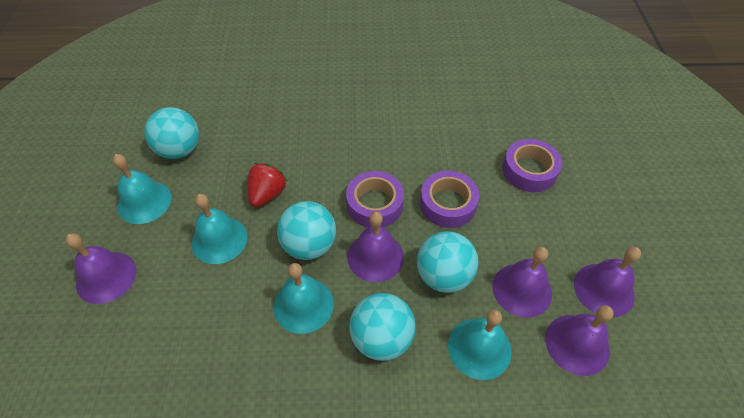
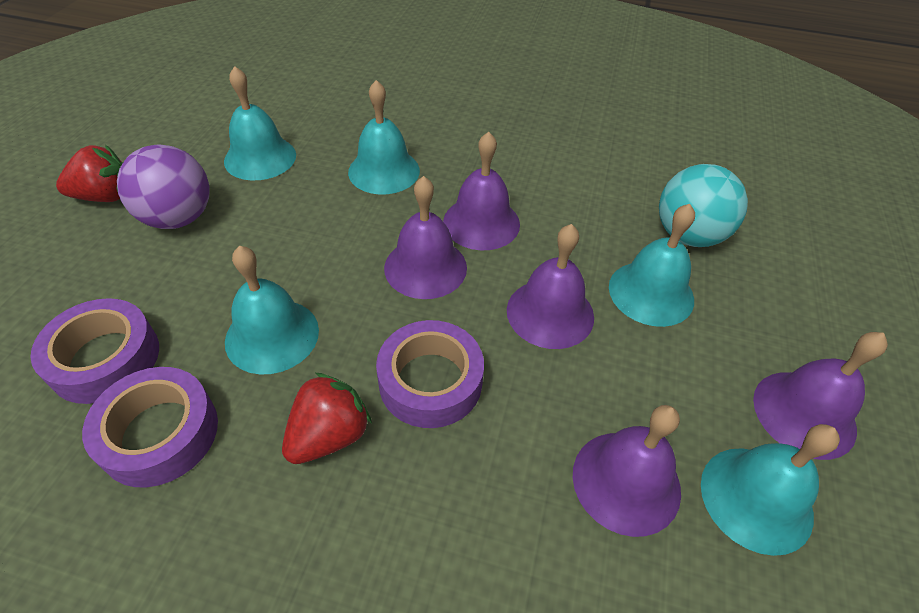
purple ball: 0 -> 1
red strawberry: 1 -> 2
turquoise ball: 4 -> 1
turquoise bell: 4 -> 5

